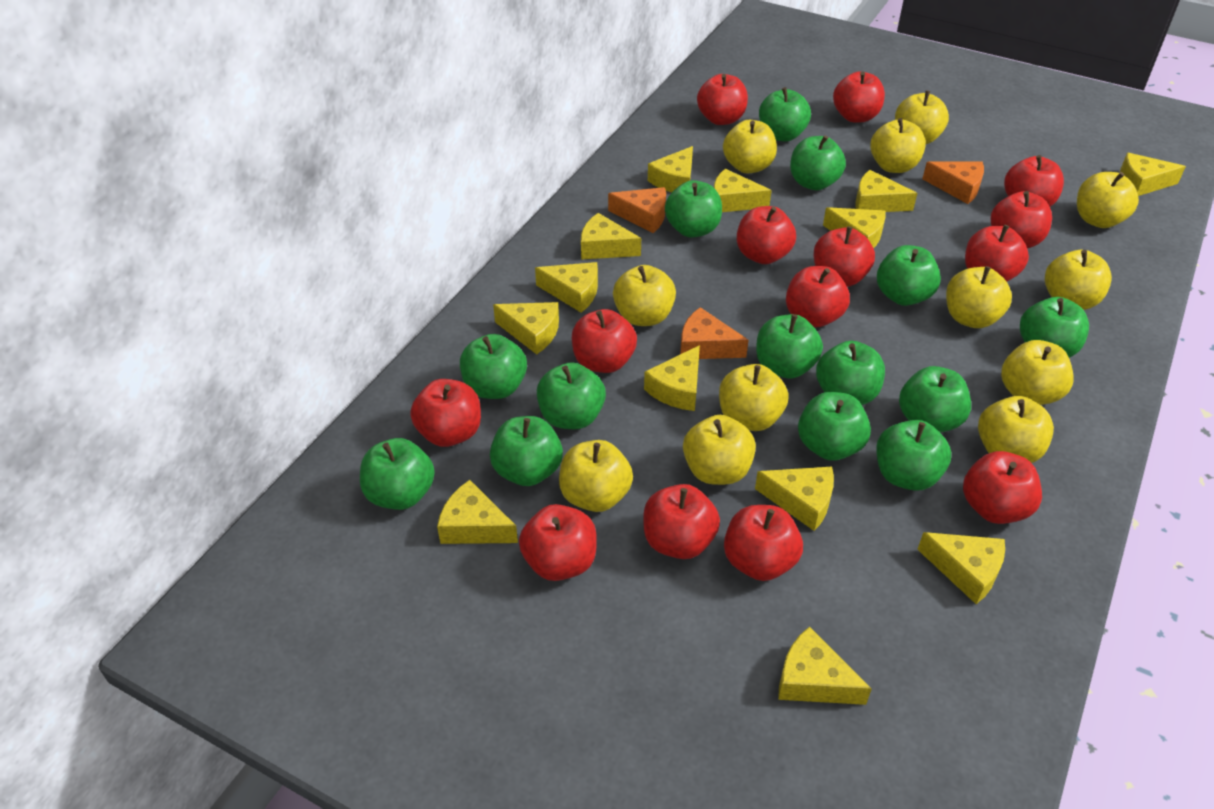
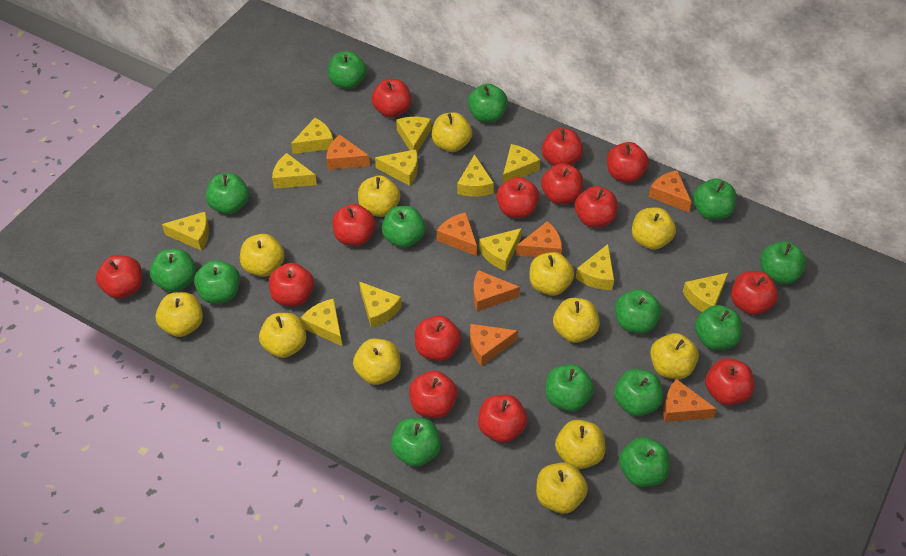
orange cheese: 3 -> 7
yellow cheese: 13 -> 12

